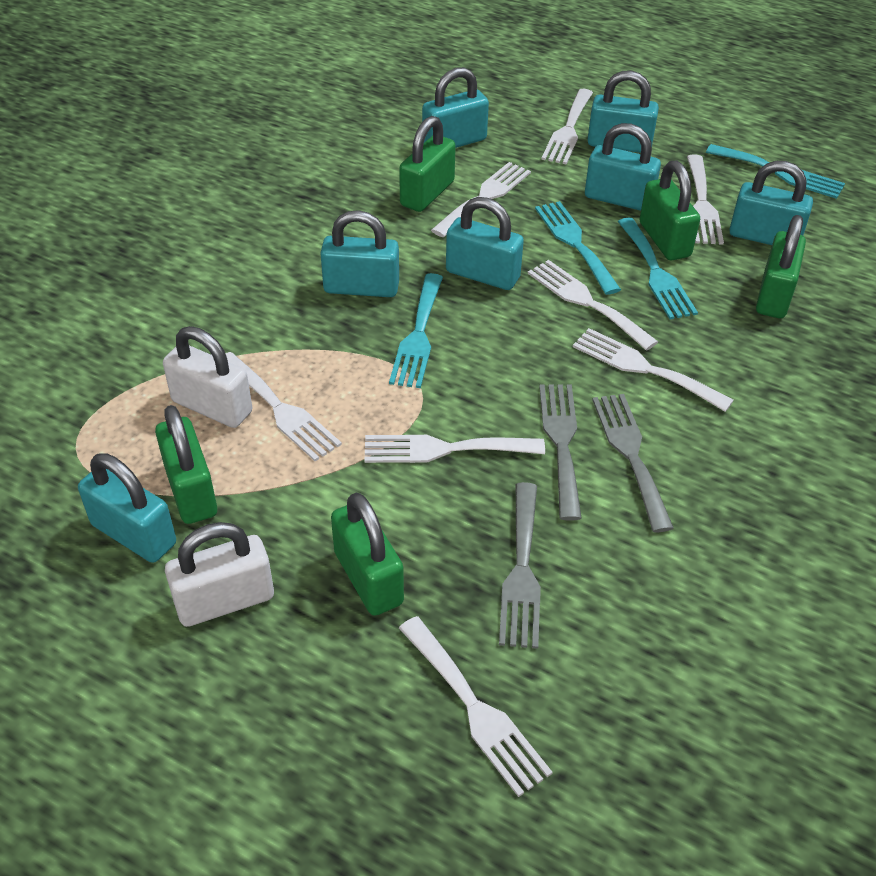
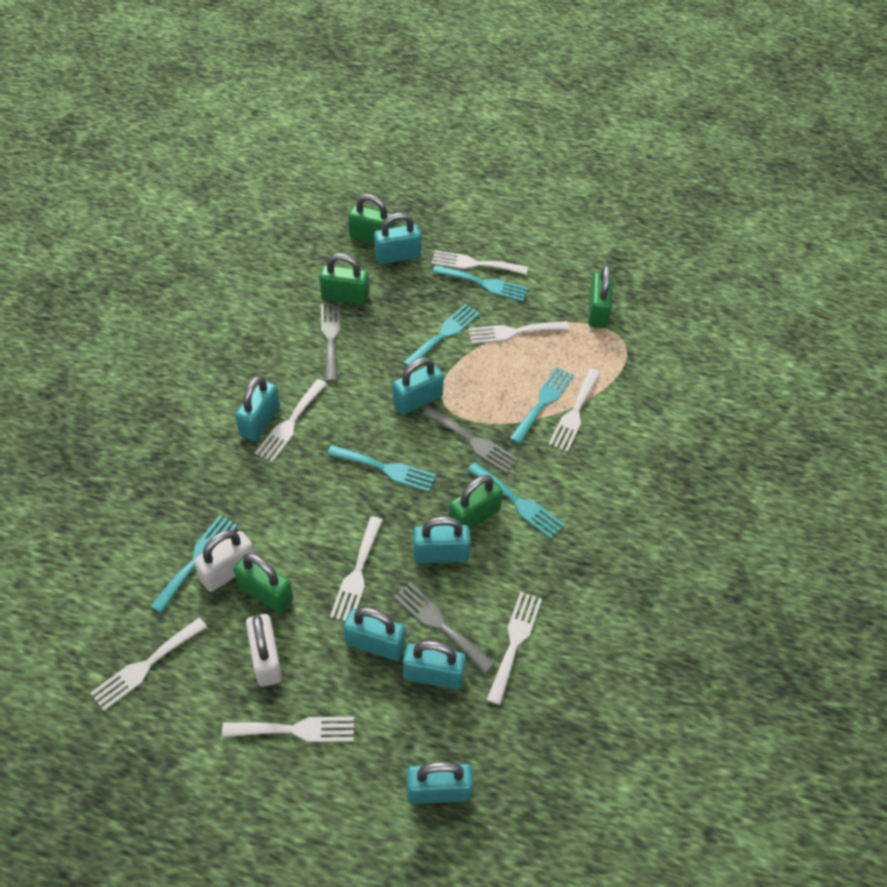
turquoise fork: 4 -> 6

